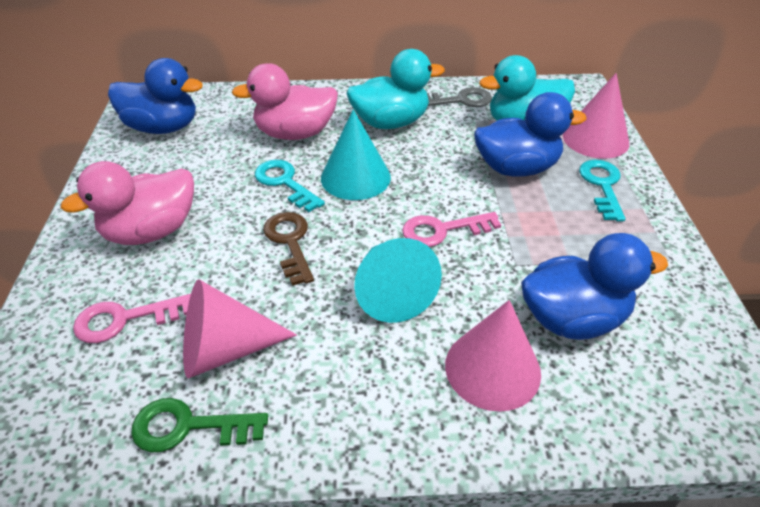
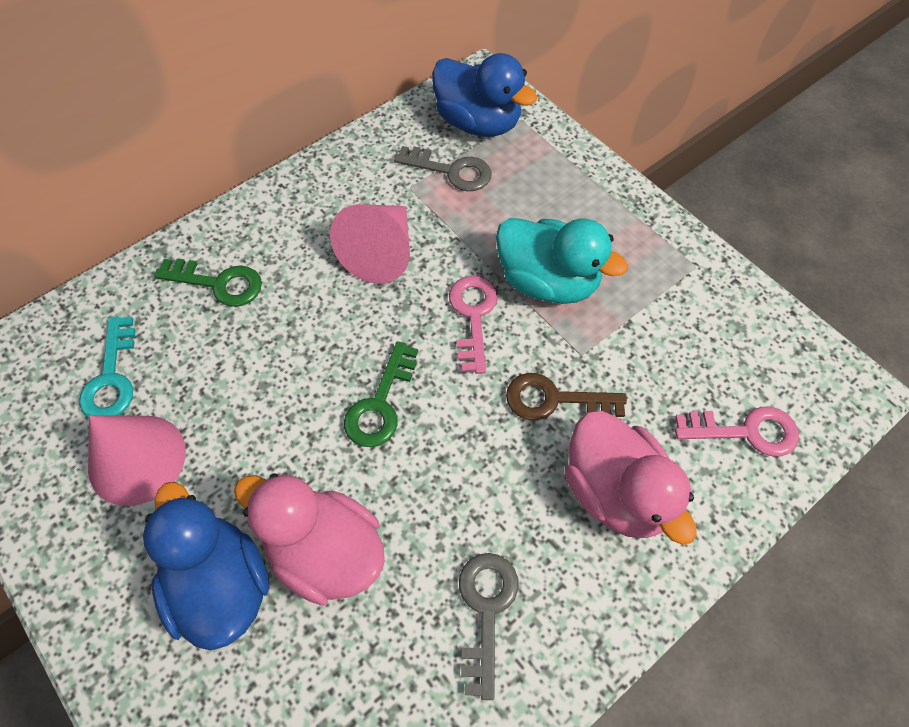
blue duck: 3 -> 2
green key: 1 -> 2
grey key: 1 -> 2
pink cone: 3 -> 2
turquoise cone: 2 -> 0
turquoise duck: 2 -> 1
turquoise key: 2 -> 1

